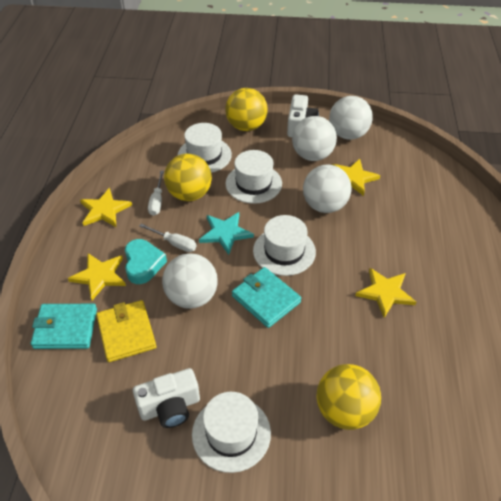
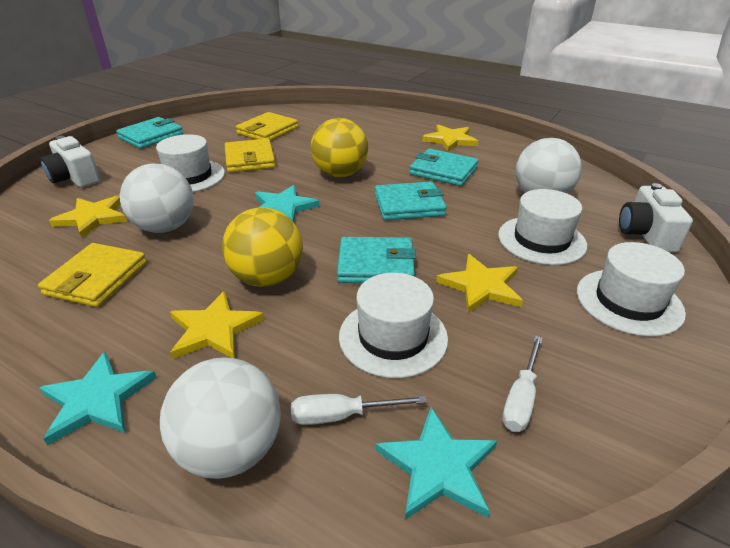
turquoise heart: 1 -> 0
turquoise star: 1 -> 3
turquoise wallet: 2 -> 4
white ball: 4 -> 3
yellow ball: 3 -> 2
yellow wallet: 1 -> 3

